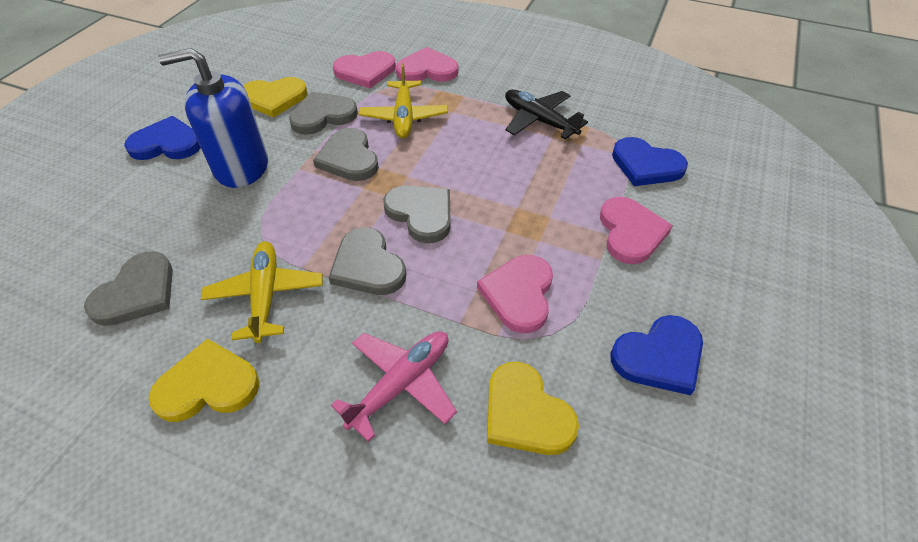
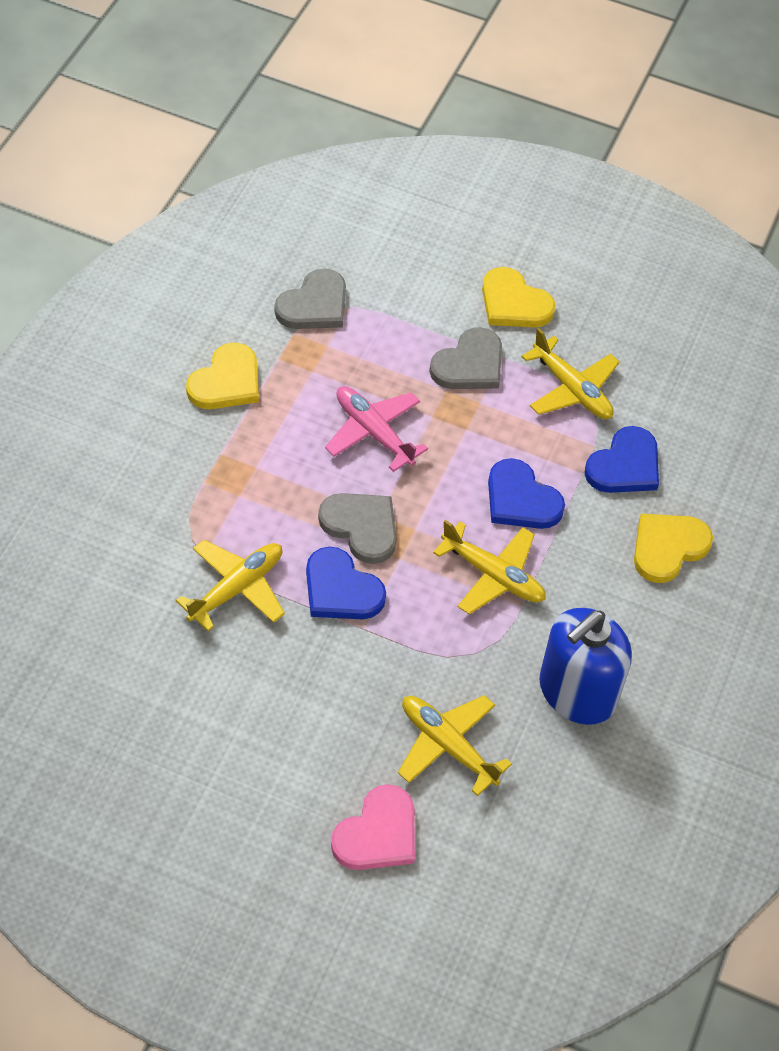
black plane: 1 -> 0
grey heart: 5 -> 3
pink heart: 4 -> 1
yellow plane: 2 -> 4

